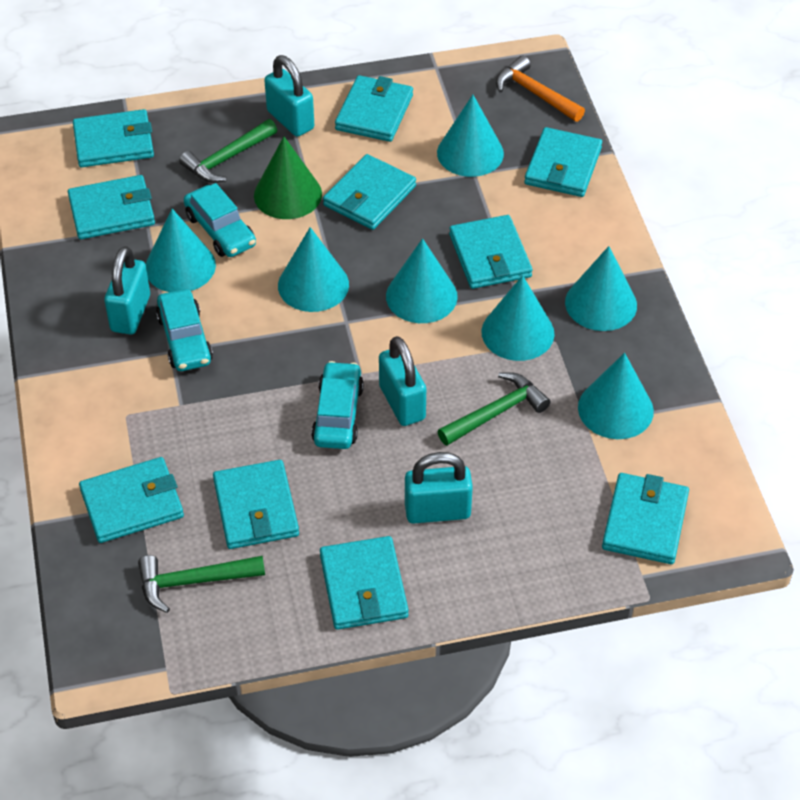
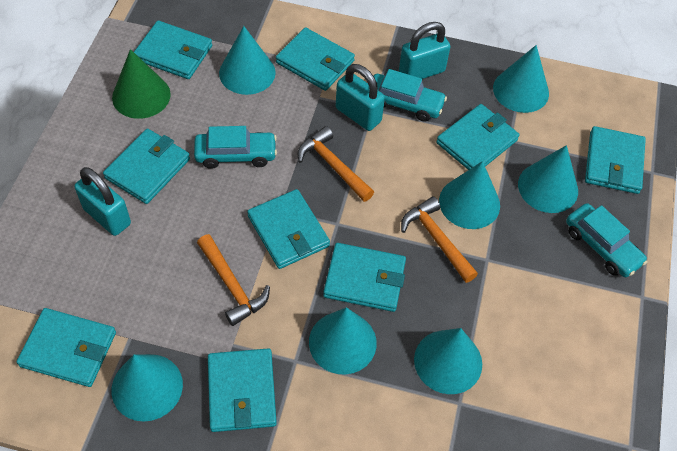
green hammer: 3 -> 0
orange hammer: 1 -> 3
turquoise padlock: 4 -> 3
turquoise wallet: 10 -> 9

